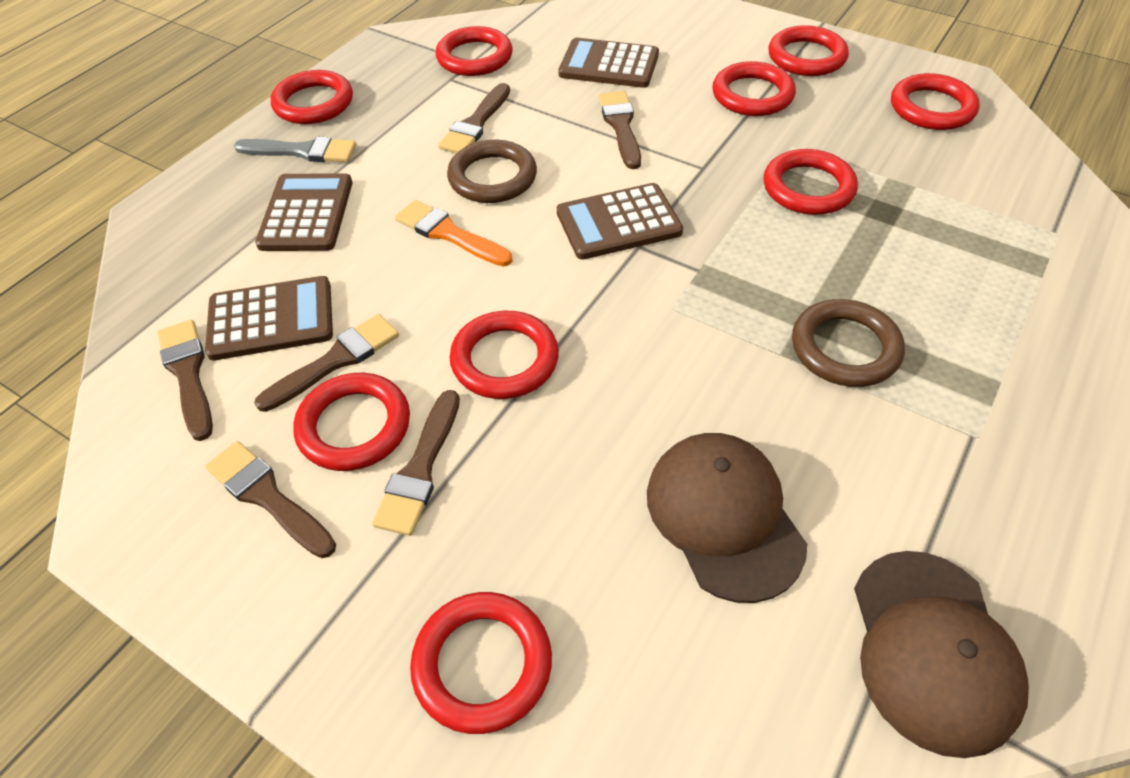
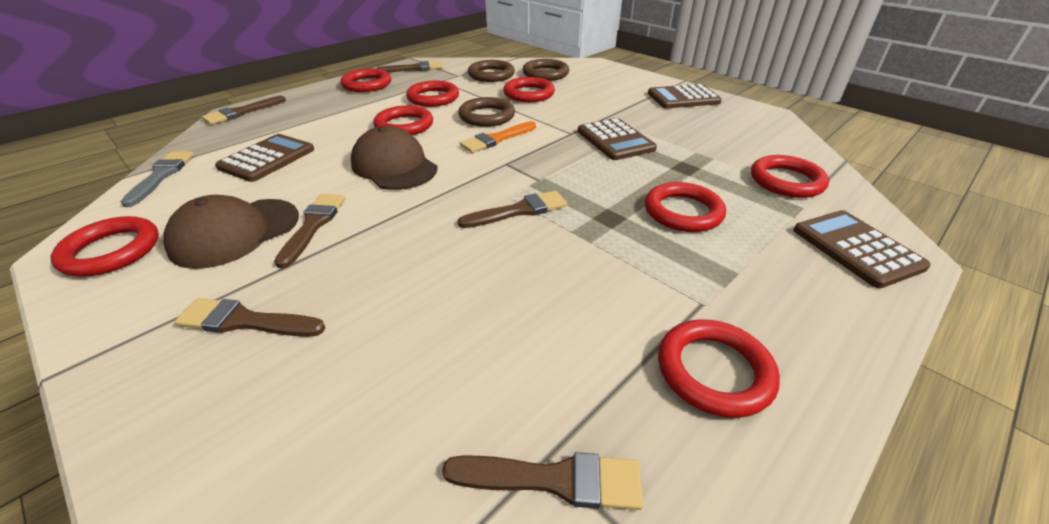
brown ring: 2 -> 3
red ring: 9 -> 8

